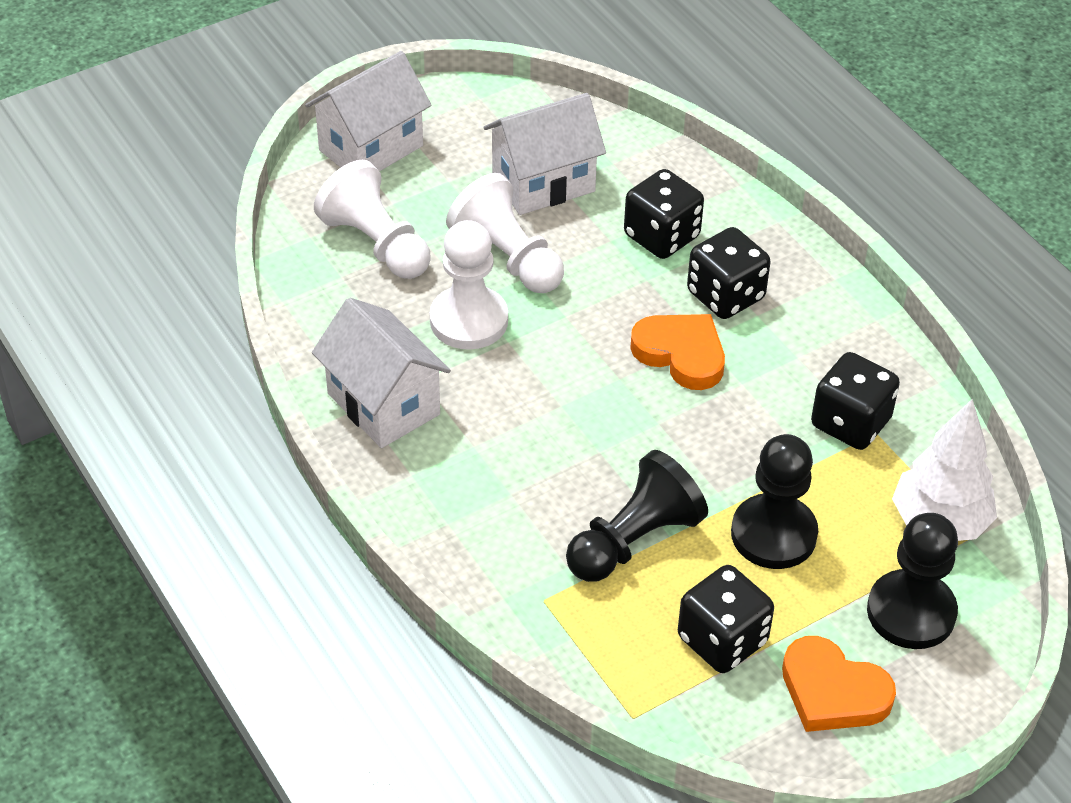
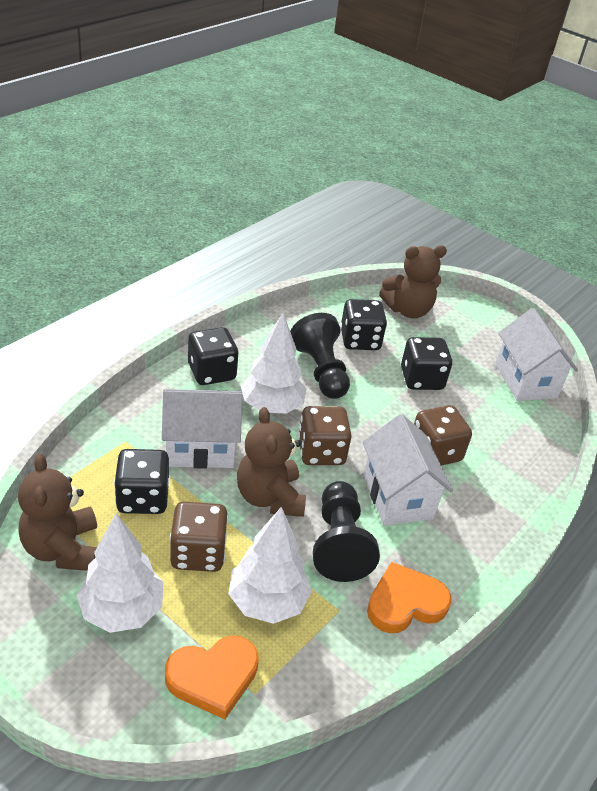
black pawn: 3 -> 2
brown dice: 0 -> 3
brown teddy bear: 0 -> 3
white pawn: 3 -> 0
white tree: 1 -> 3

